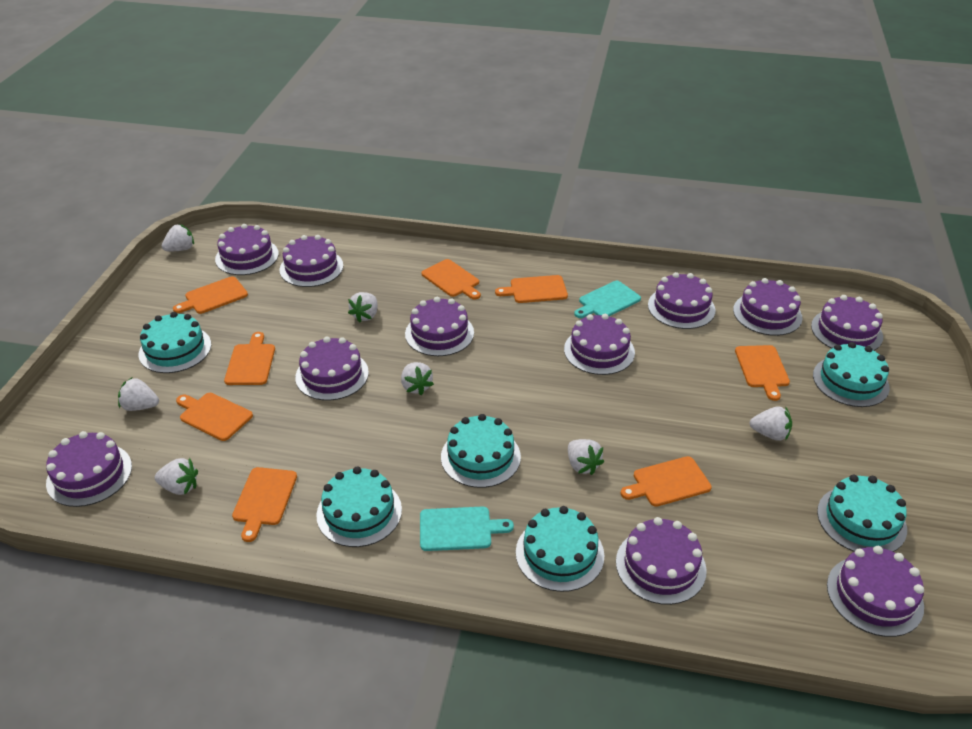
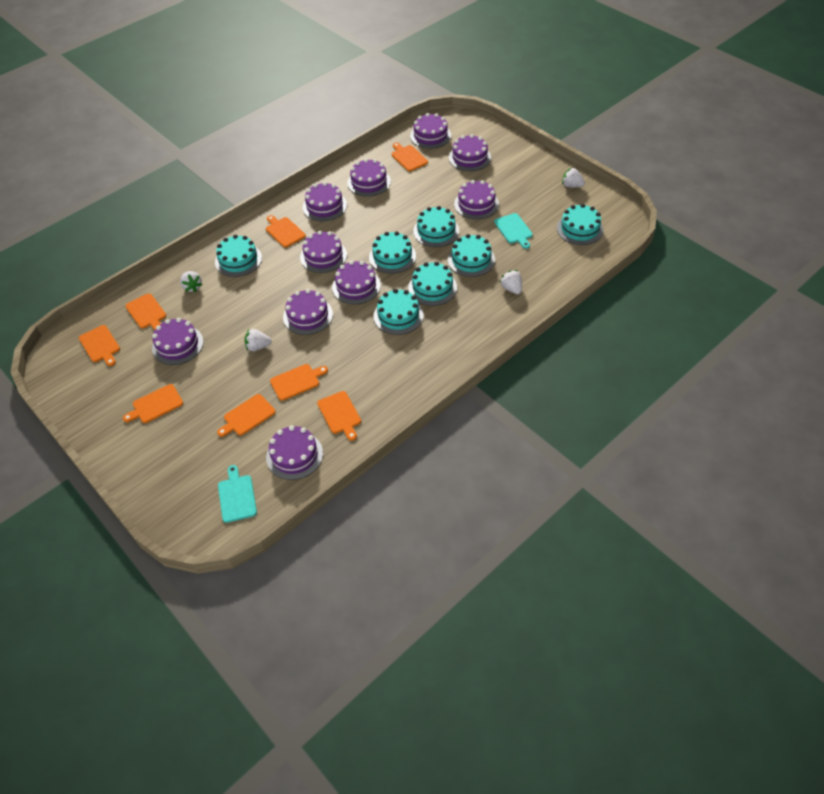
purple cake: 11 -> 10
turquoise cake: 6 -> 7
white strawberry: 7 -> 4

